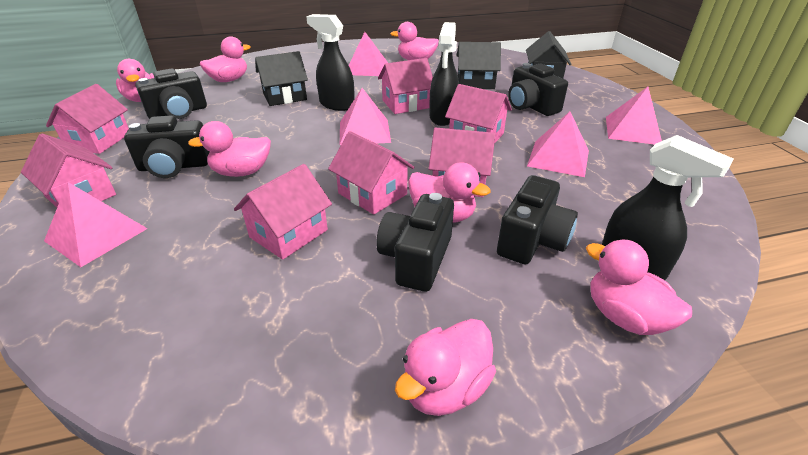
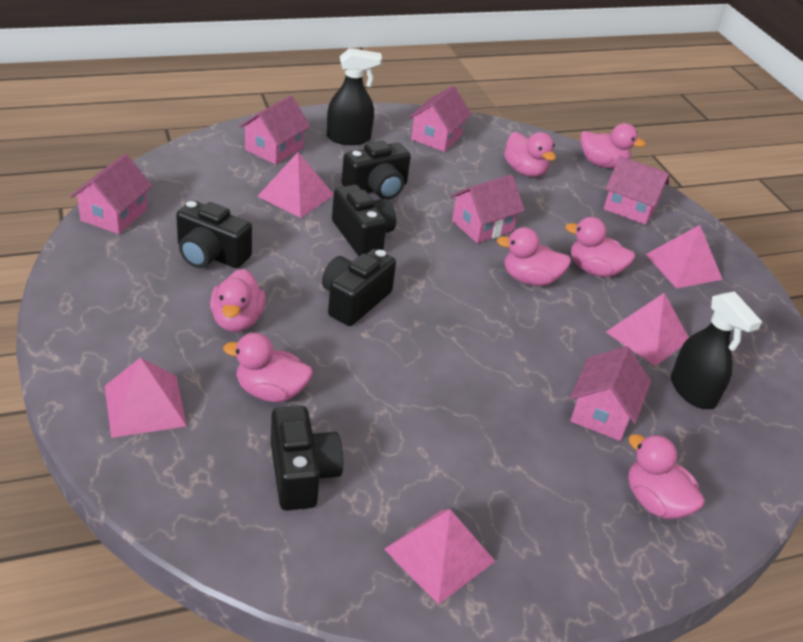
black house: 3 -> 0
black spray bottle: 3 -> 2
pink house: 7 -> 6

